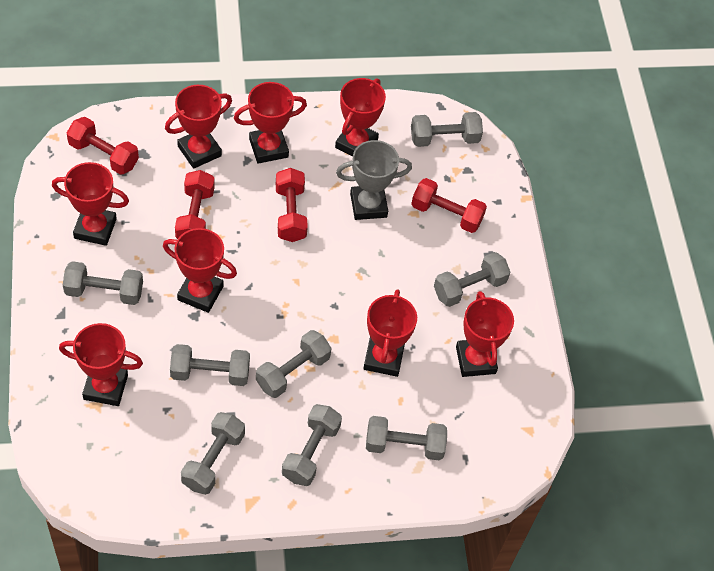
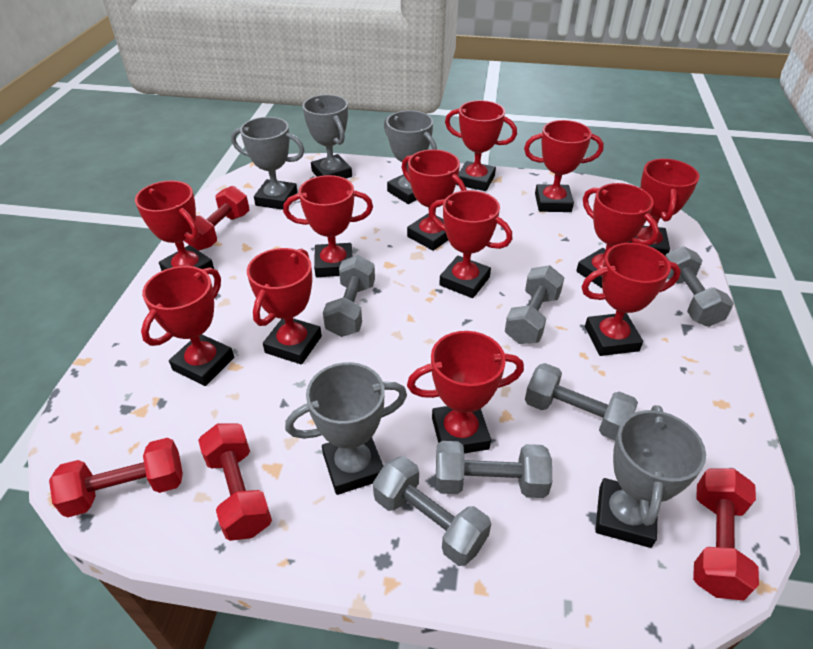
grey dumbbell: 8 -> 6
grey trophy: 1 -> 5
red trophy: 8 -> 12

